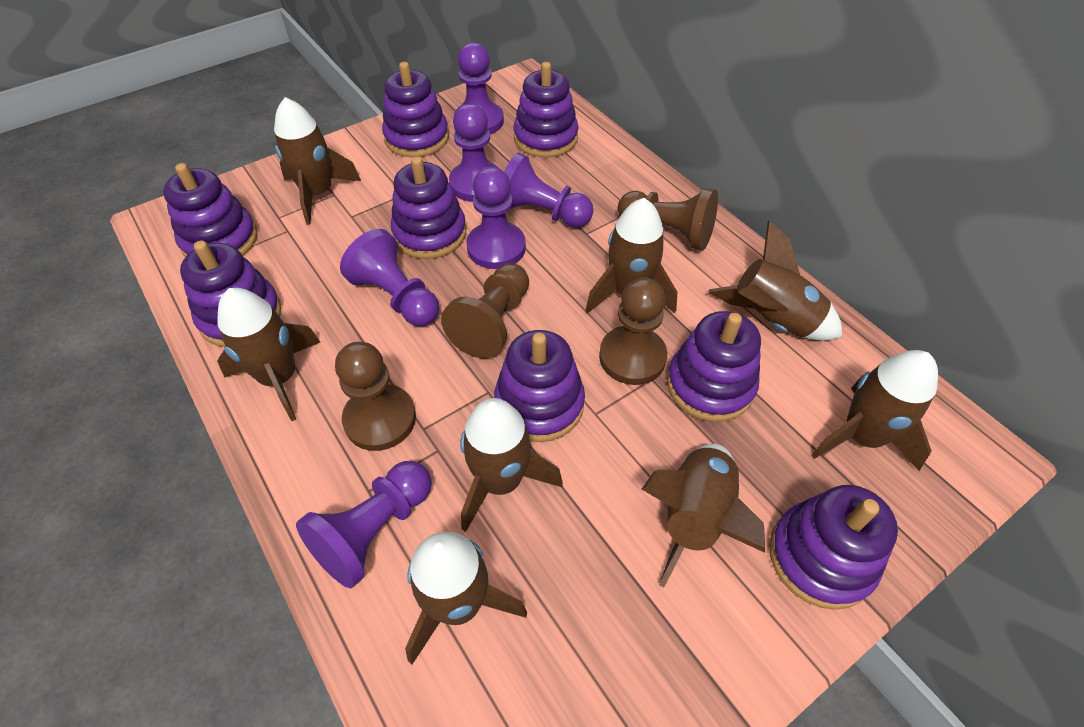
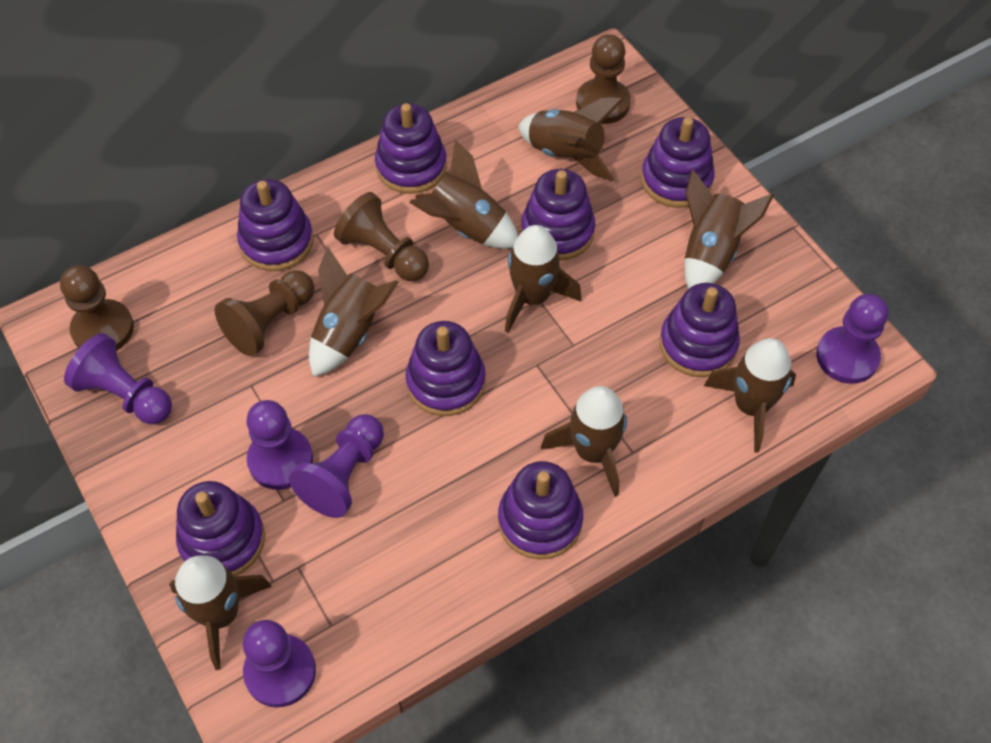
purple pawn: 6 -> 5

